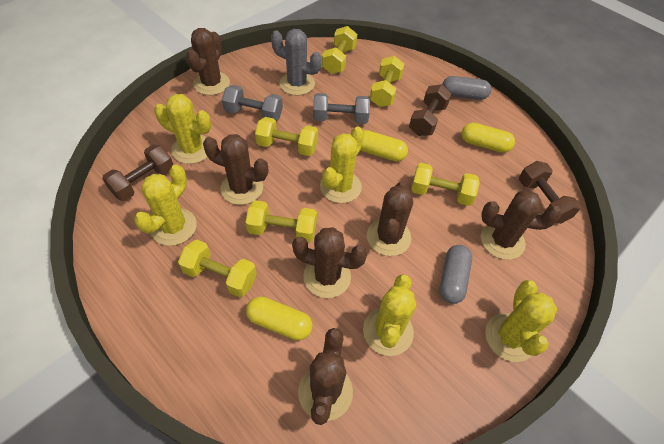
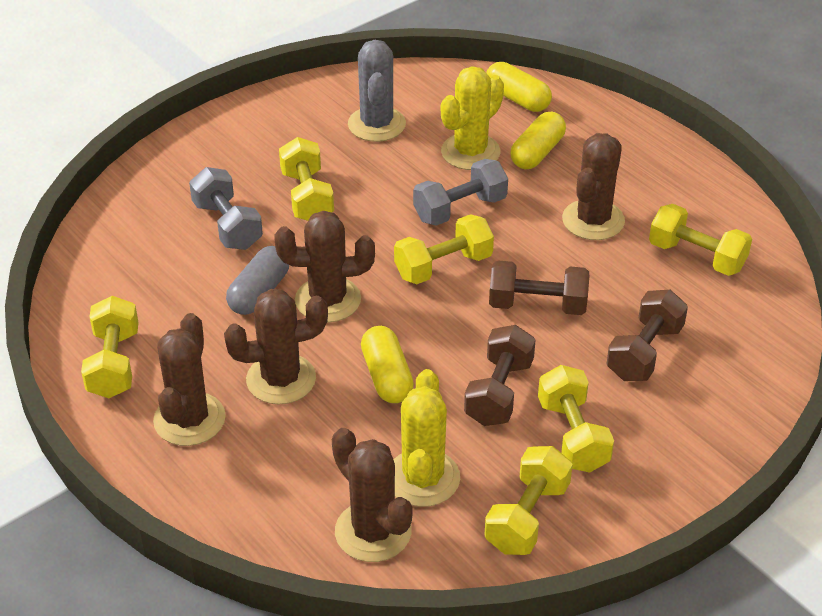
brown cactus: 6 -> 5
grey capsule: 2 -> 1
yellow cactus: 5 -> 2

